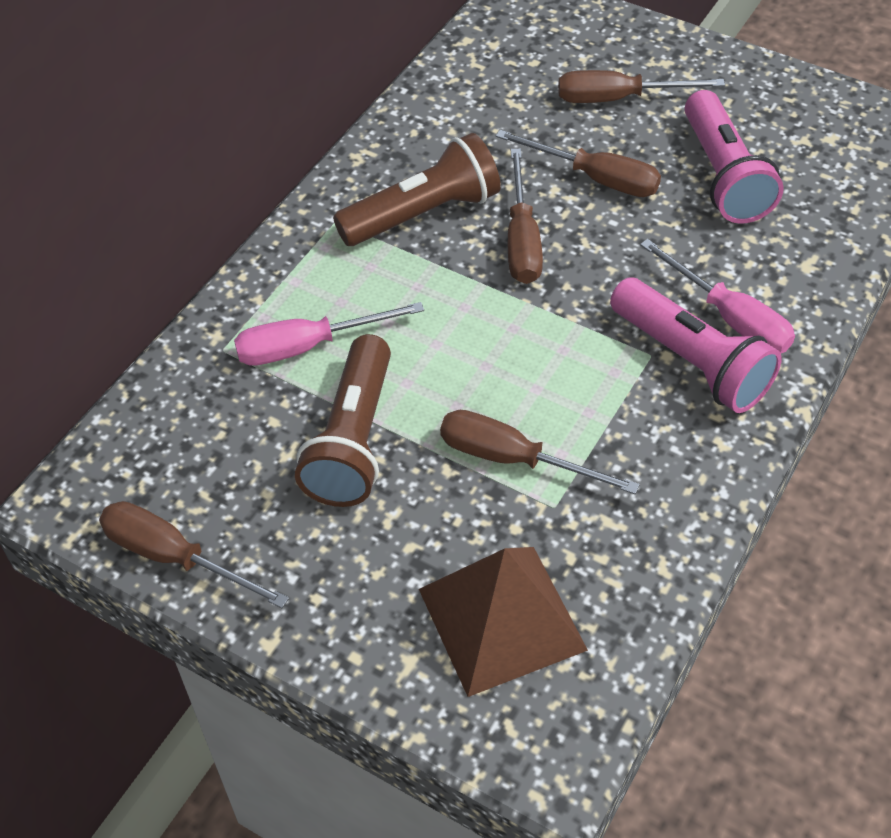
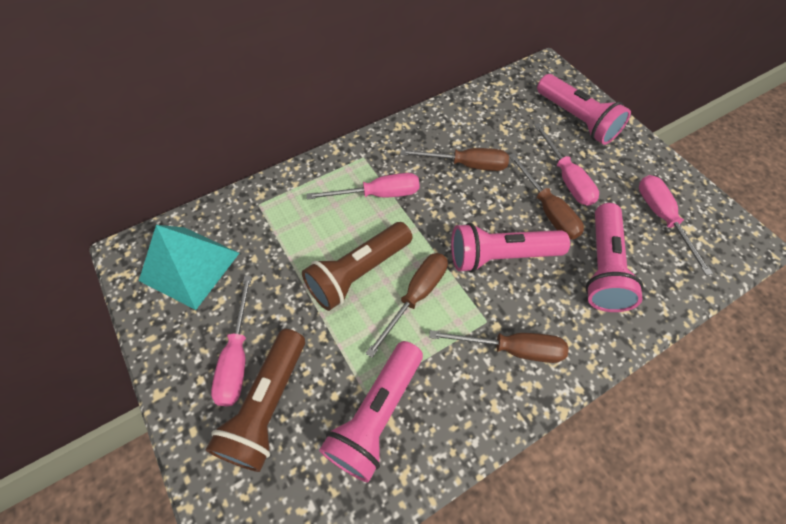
brown pyramid: 1 -> 0
brown screwdriver: 5 -> 4
pink flashlight: 2 -> 4
pink screwdriver: 2 -> 4
turquoise pyramid: 0 -> 1

